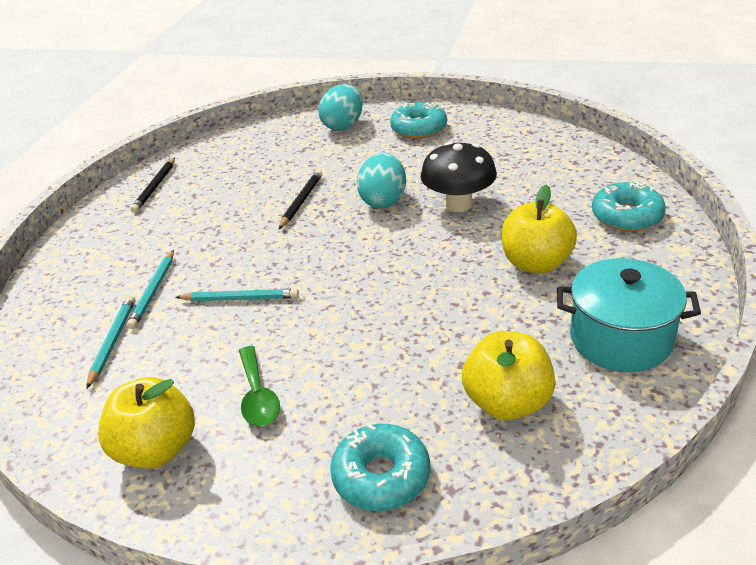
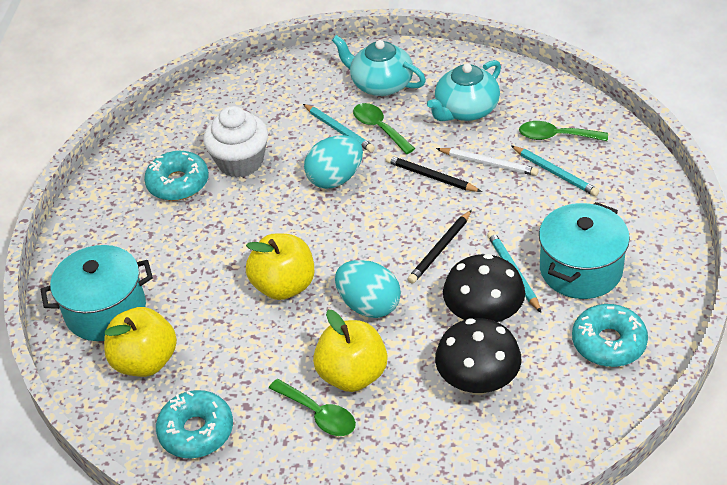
black mushroom: 1 -> 2
green spoon: 1 -> 3
turquoise pot: 1 -> 2
turquoise teapot: 0 -> 2
white cupcake: 0 -> 1
white pencil: 0 -> 1

